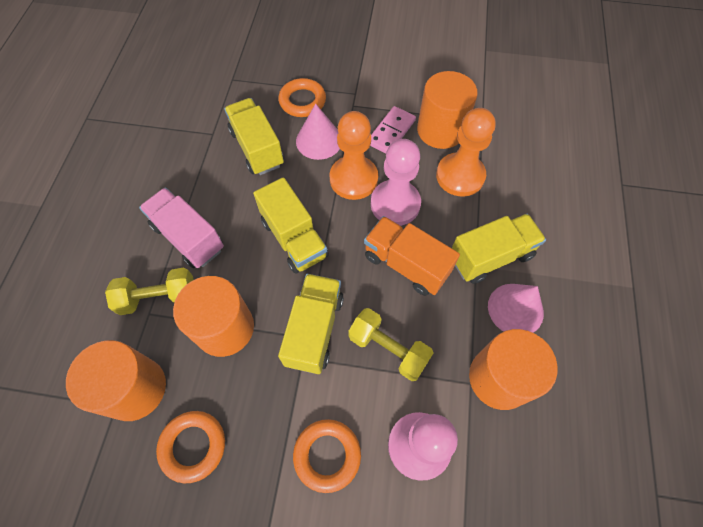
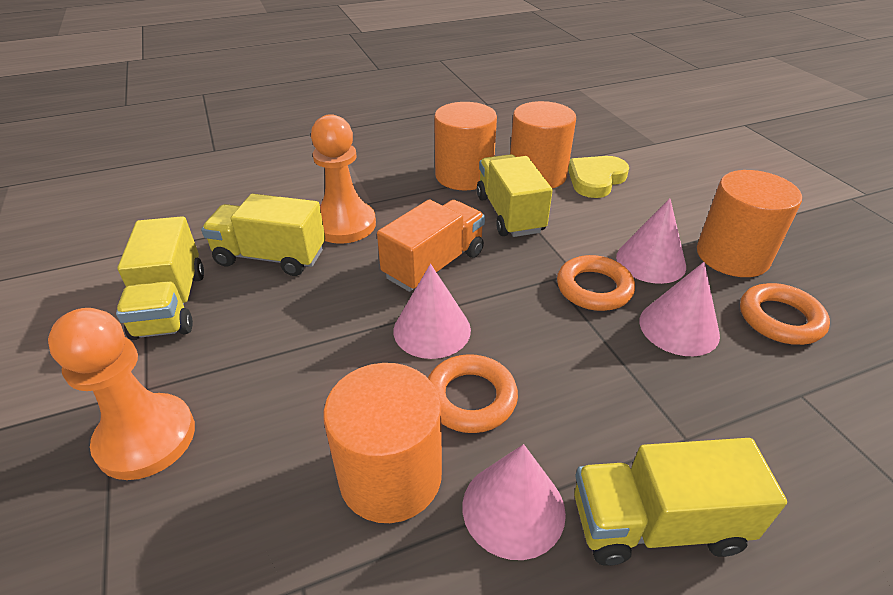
pink cone: 2 -> 4
pink domino: 1 -> 0
pink pawn: 2 -> 0
pink truck: 1 -> 0
yellow dumbbell: 2 -> 0
yellow heart: 0 -> 1

